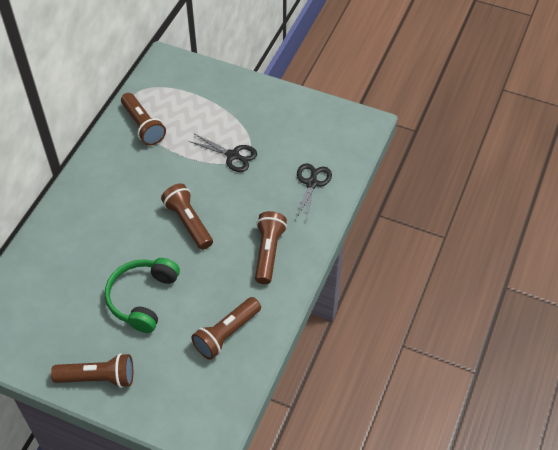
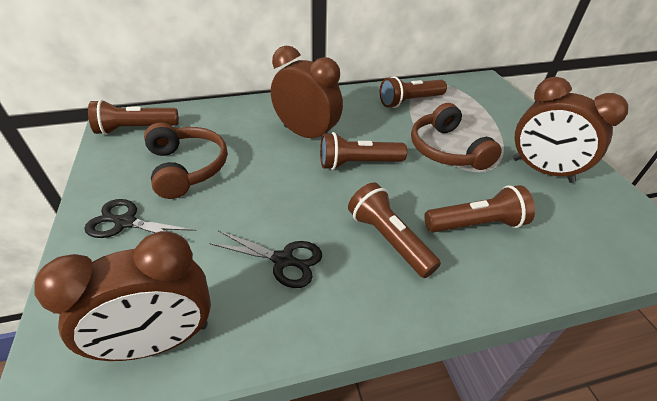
brown clock: 0 -> 3
brown headphones: 0 -> 2
green headphones: 1 -> 0

